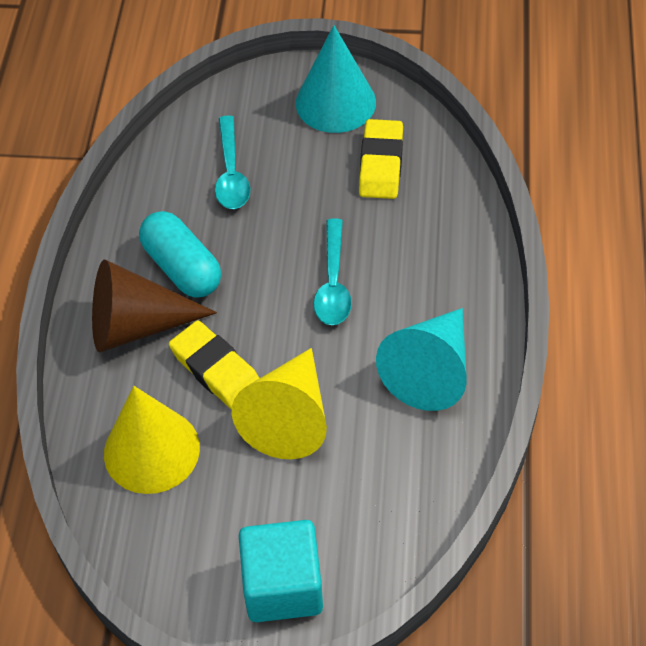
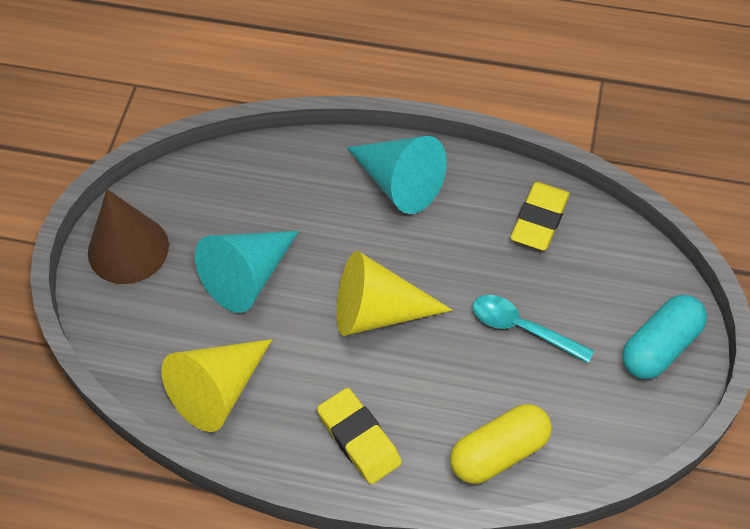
turquoise cube: 1 -> 0
turquoise spoon: 2 -> 1
yellow capsule: 0 -> 1

